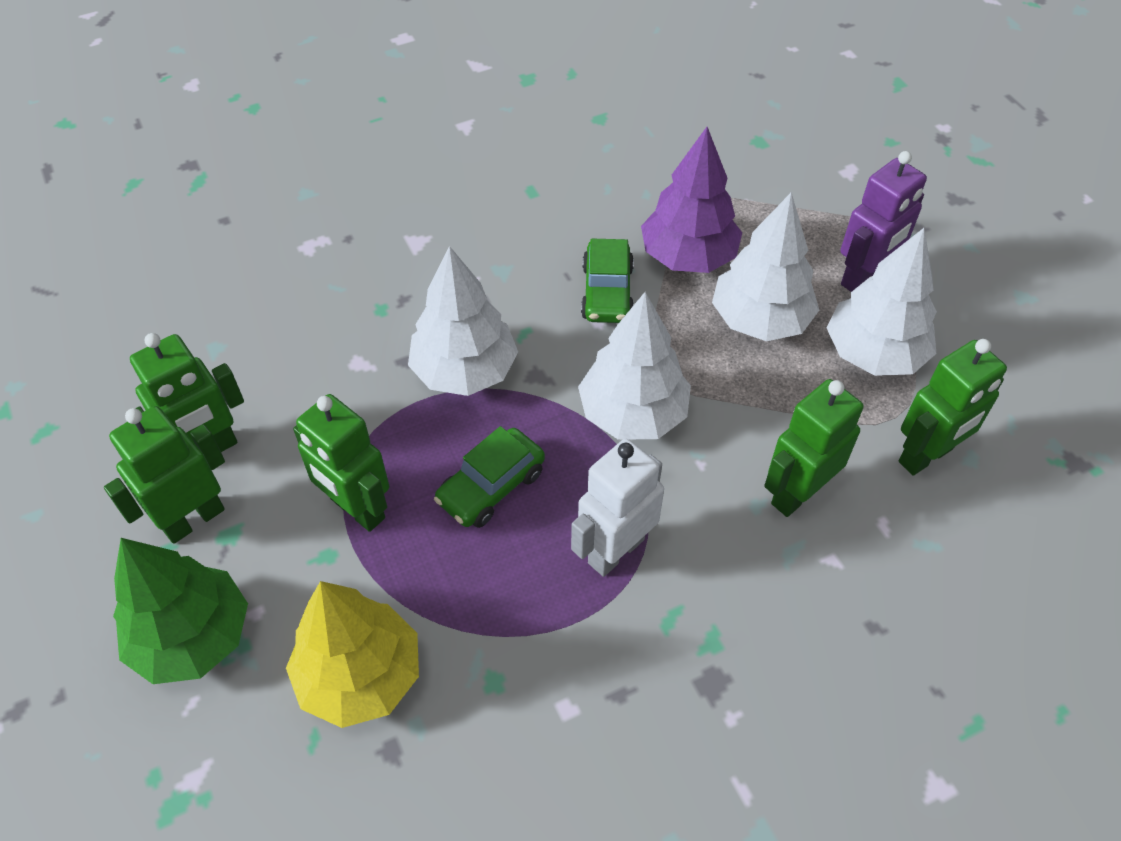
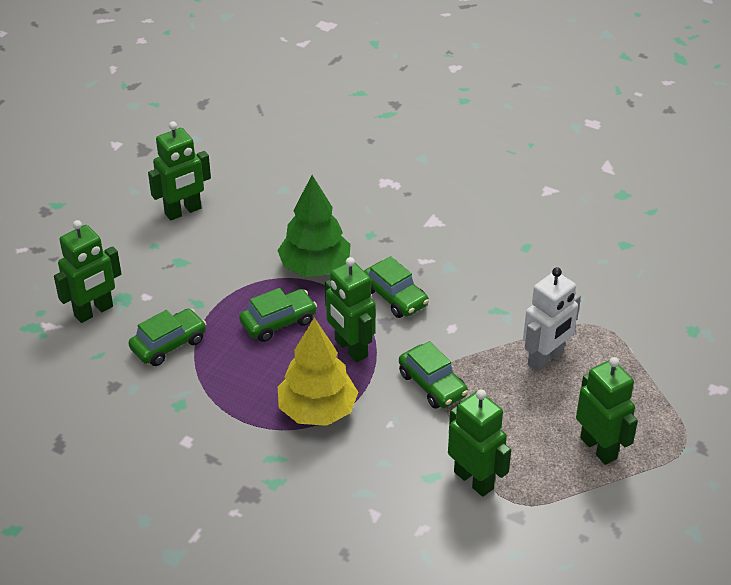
green car: 2 -> 4
purple robot: 1 -> 0
purple tree: 1 -> 0
white tree: 4 -> 0

